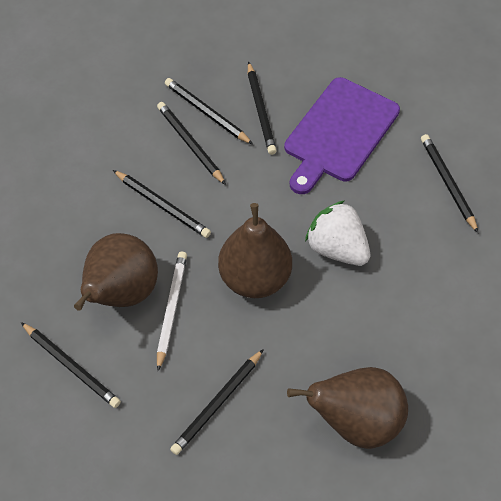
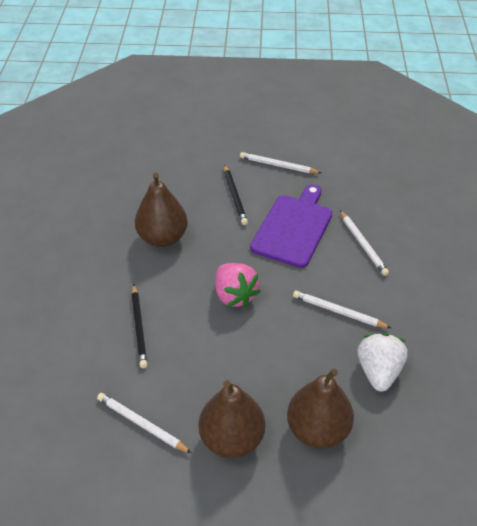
black pencil: 7 -> 2
pink strawberry: 0 -> 1
white pencil: 1 -> 4

